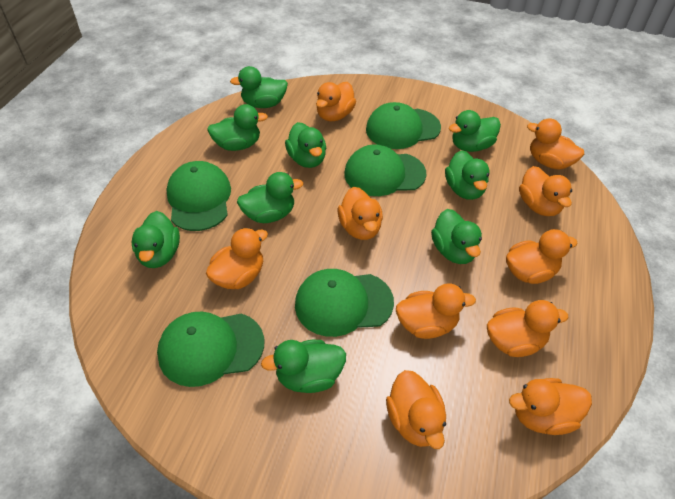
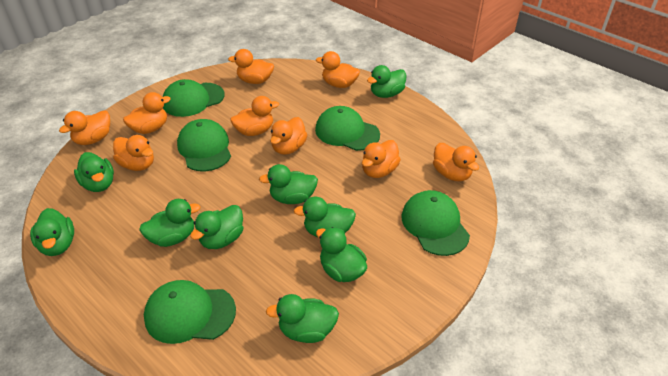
orange duck: 10 -> 9

